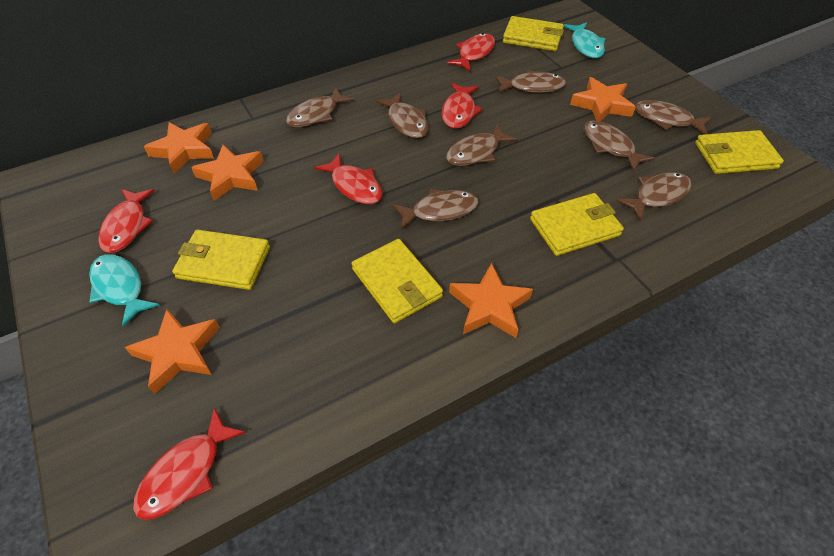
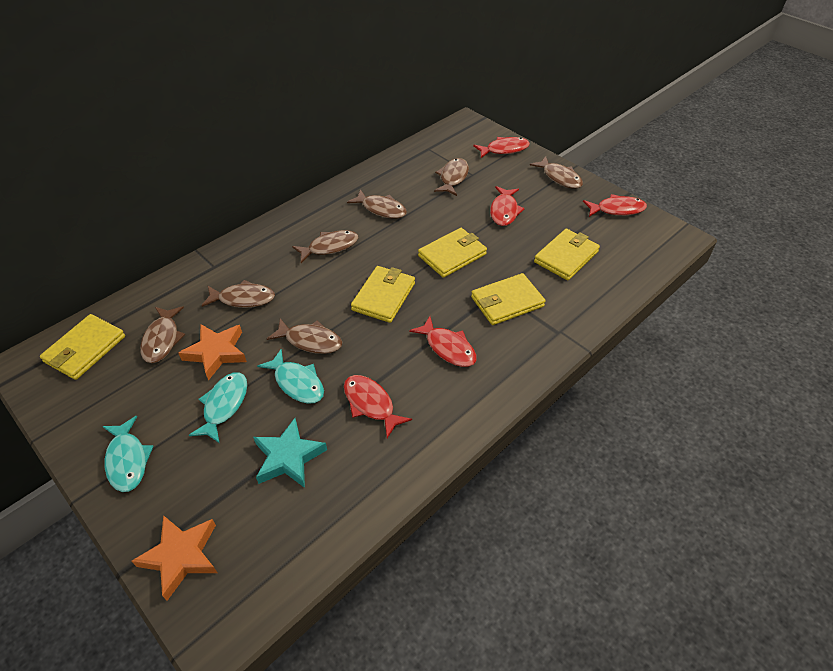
brown fish: 8 -> 7
orange star: 5 -> 2
turquoise fish: 2 -> 3
turquoise star: 0 -> 1

